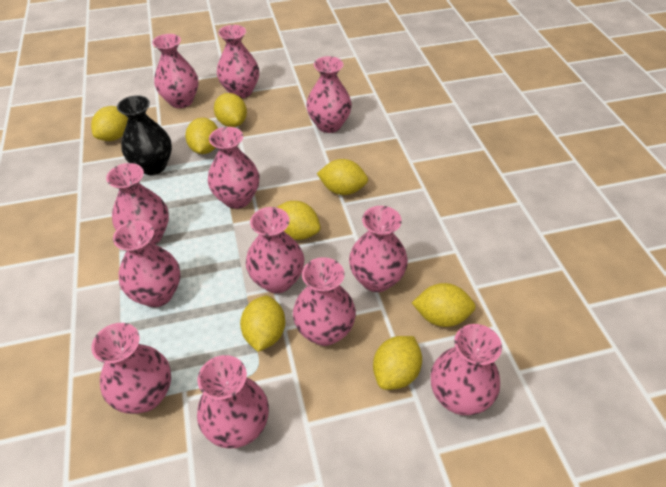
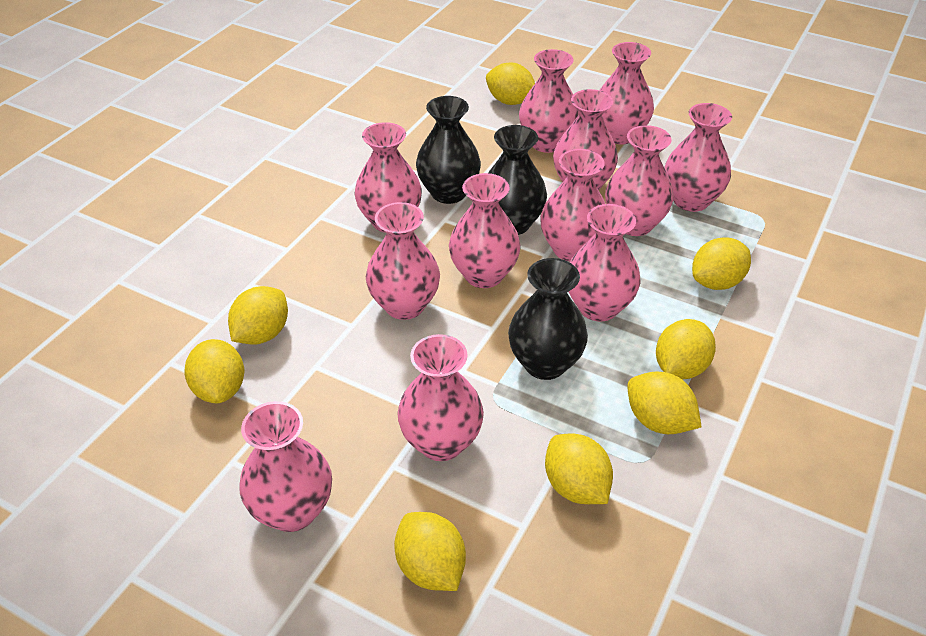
black vase: 1 -> 3

